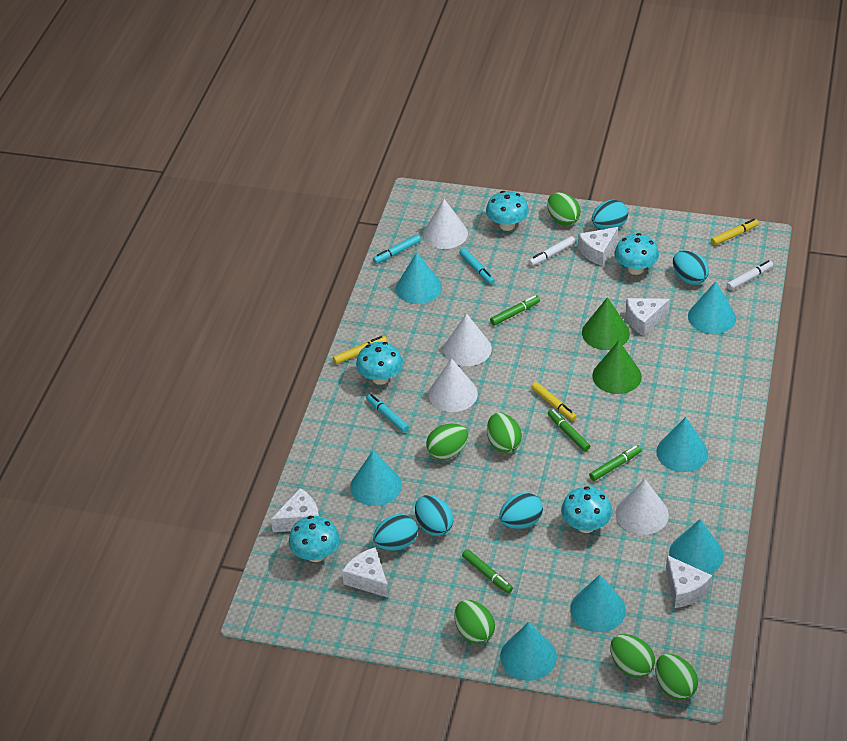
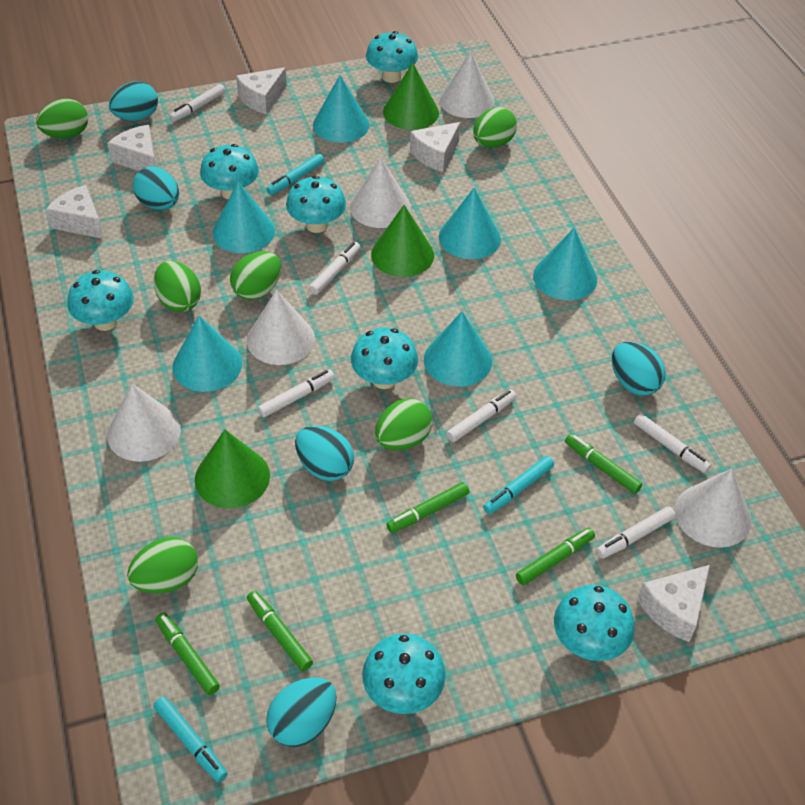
green cone: 2 -> 3
green marker: 4 -> 5
turquoise cone: 7 -> 6
turquoise mushroom: 5 -> 7
white cone: 4 -> 5
white marker: 2 -> 6
yellow marker: 3 -> 0

